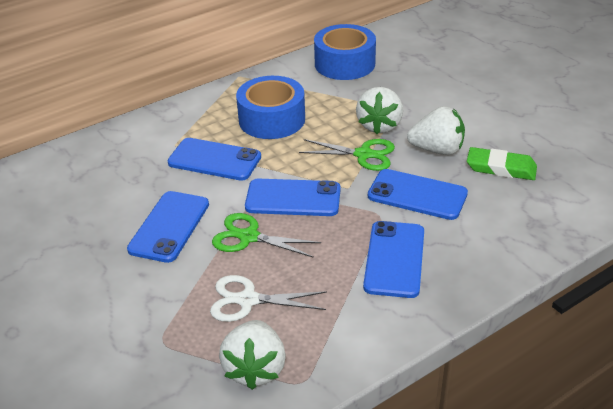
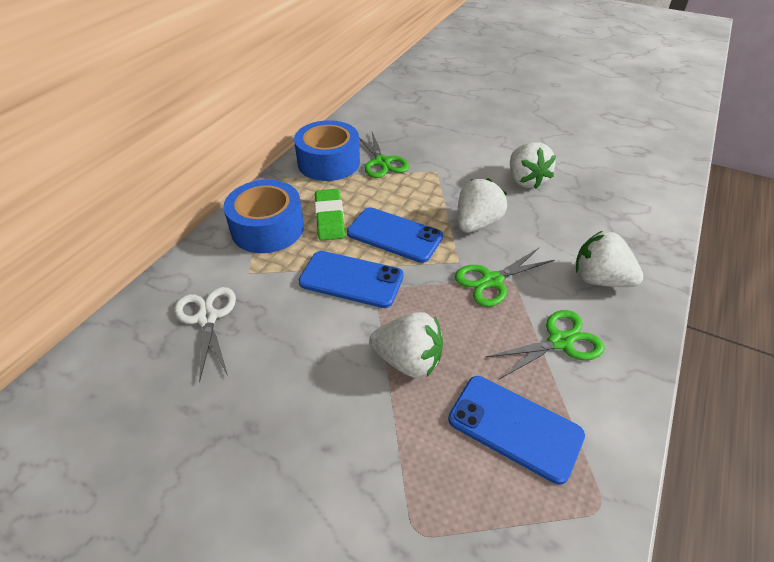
blue phone: 5 -> 3
green scissors: 2 -> 3
white strawberry: 3 -> 4

